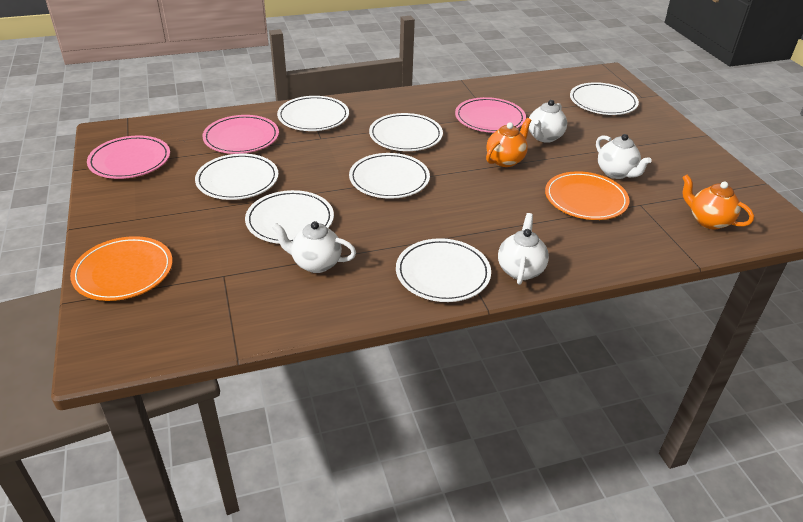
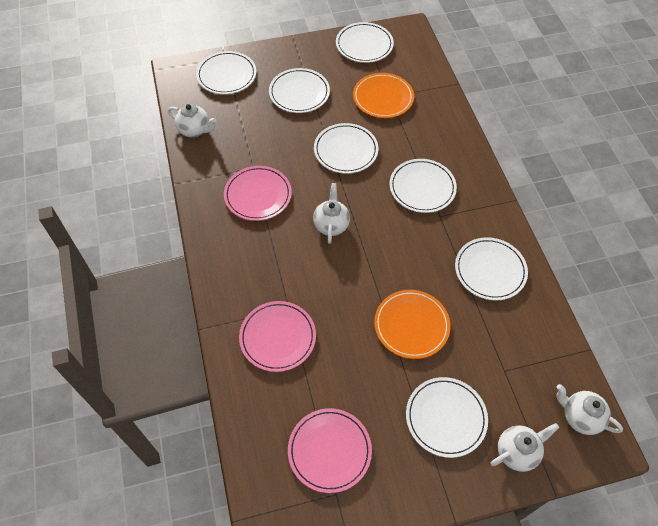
orange teapot: 2 -> 0

